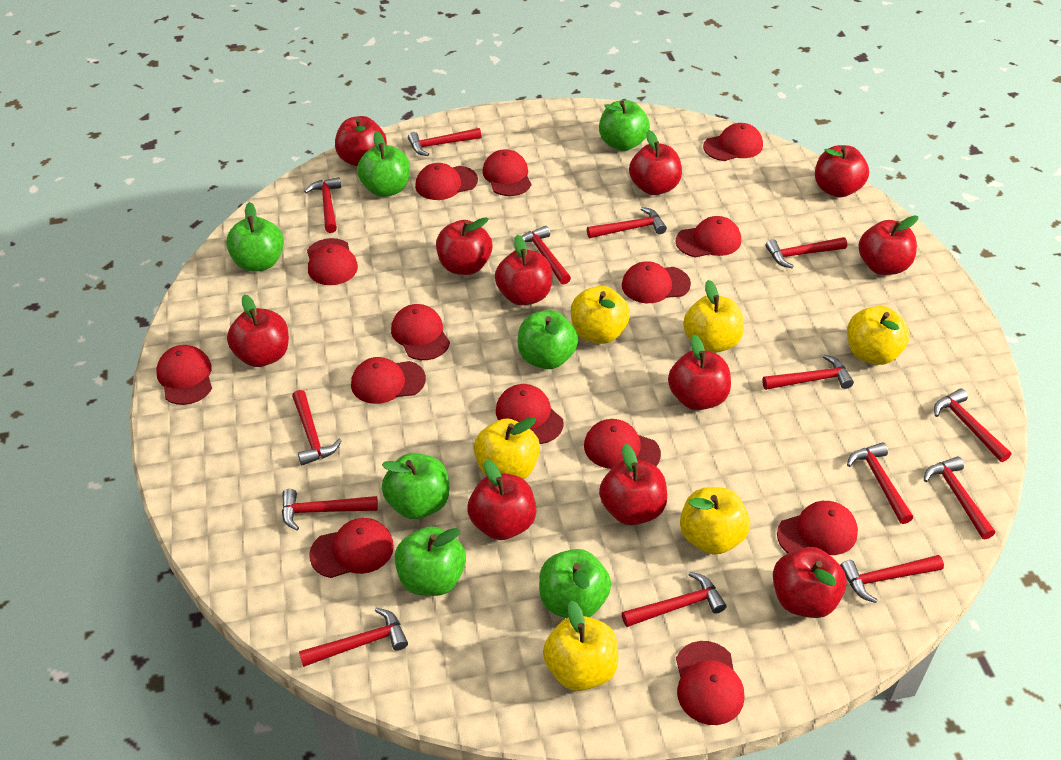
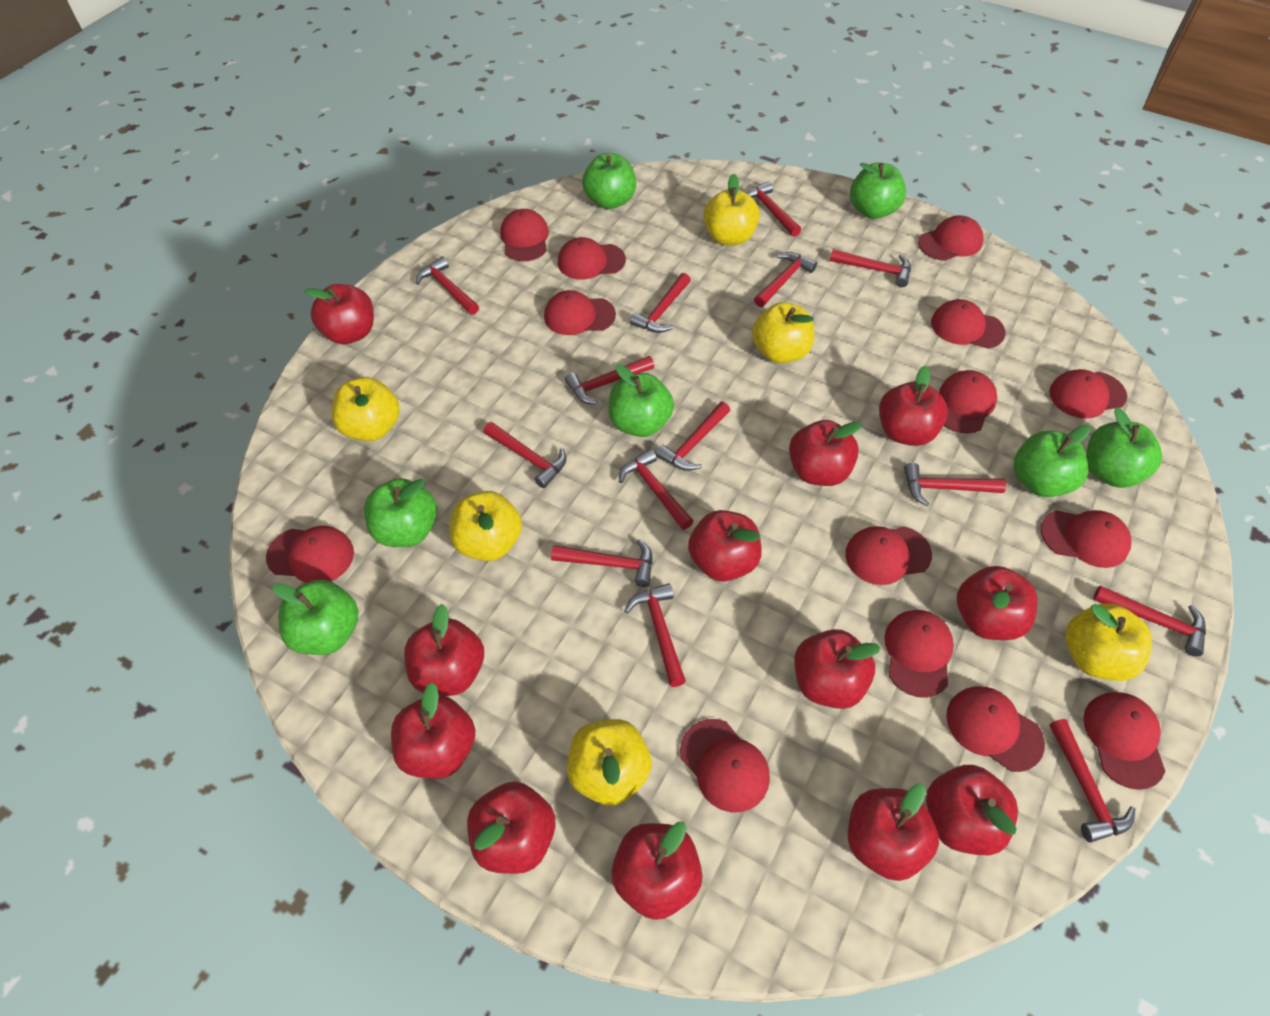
red apple: 11 -> 12

